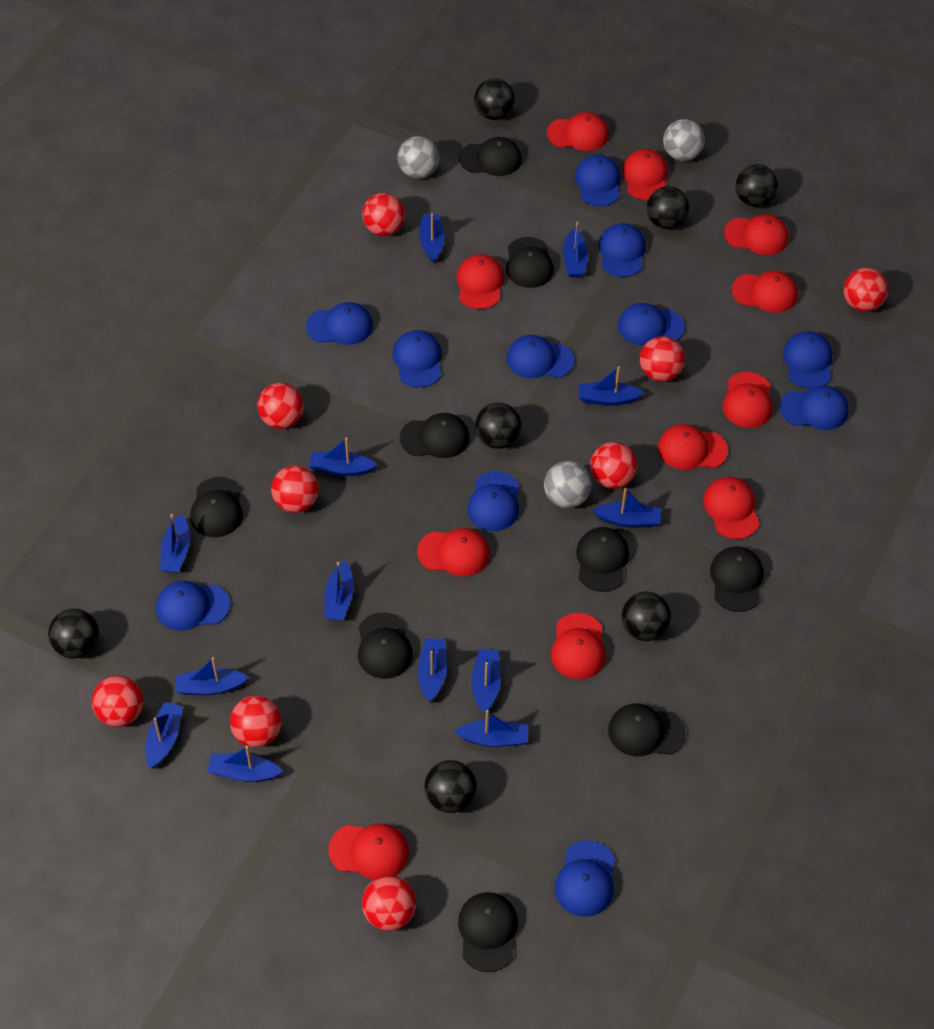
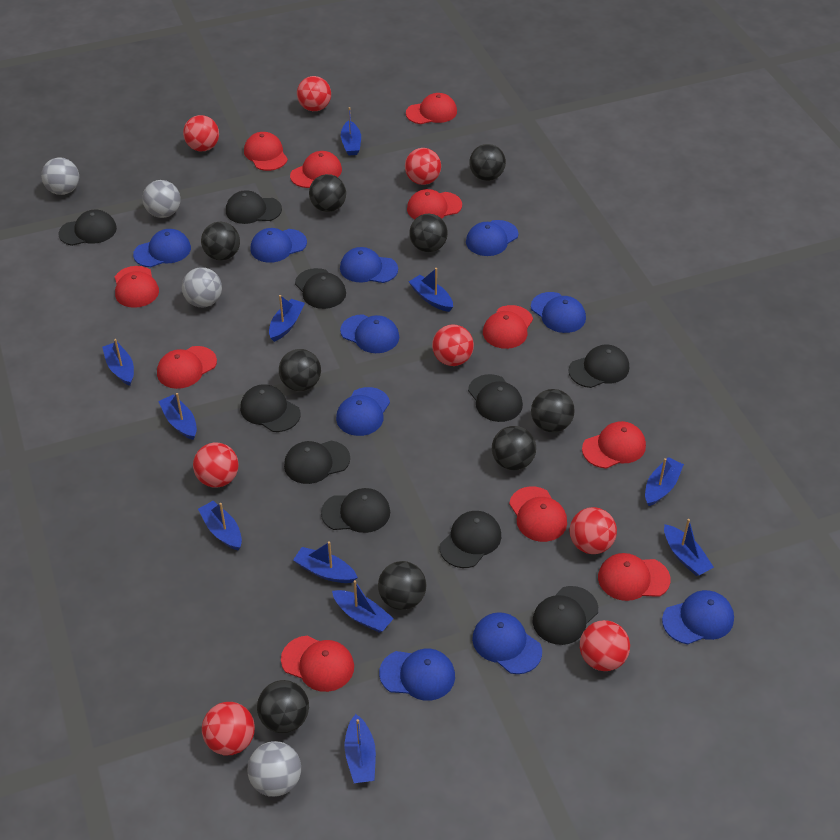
black ball: 7 -> 9
black cap: 9 -> 10
blue boat: 13 -> 11
blue cap: 11 -> 10
grey ball: 3 -> 4
red ball: 9 -> 8

